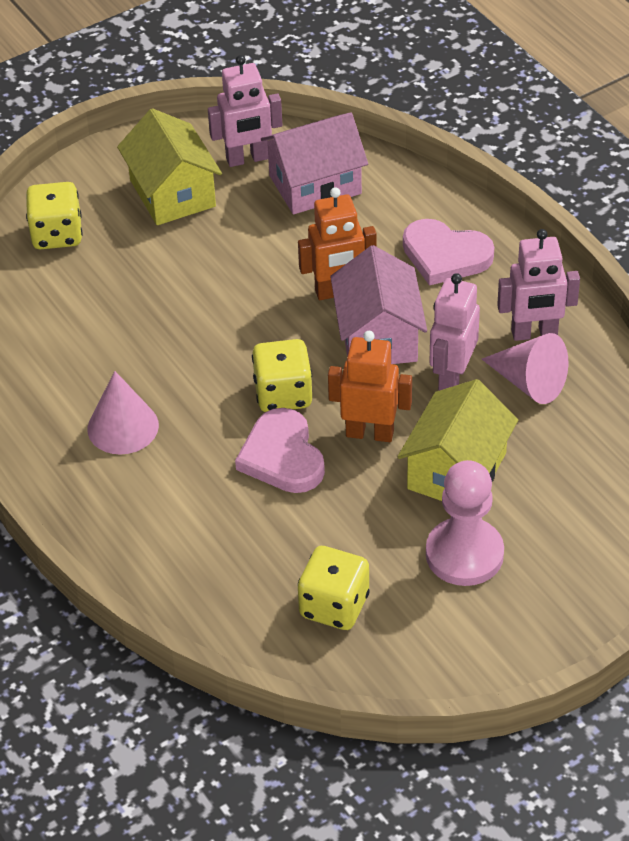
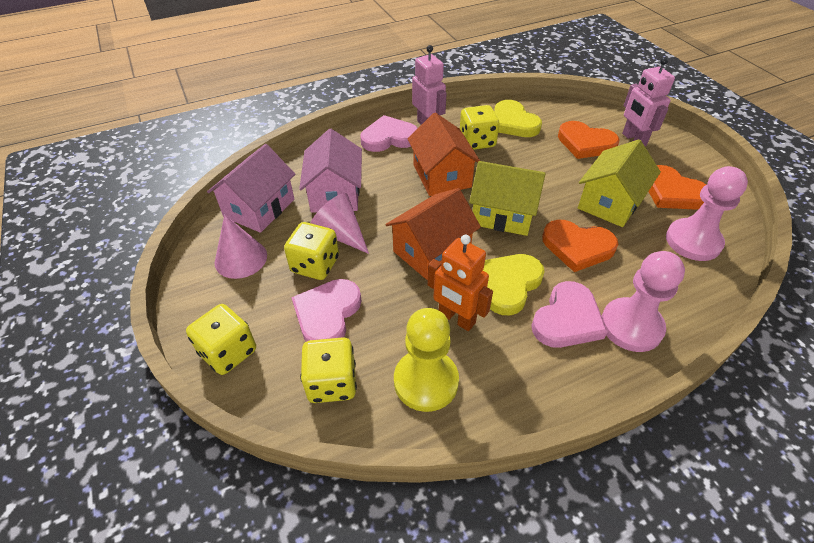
orange heart: 0 -> 3
orange house: 0 -> 2
orange robot: 2 -> 1
pink heart: 2 -> 3
pink pawn: 1 -> 2
pink robot: 3 -> 2
yellow dice: 3 -> 4
yellow heart: 0 -> 2
yellow pawn: 0 -> 1

